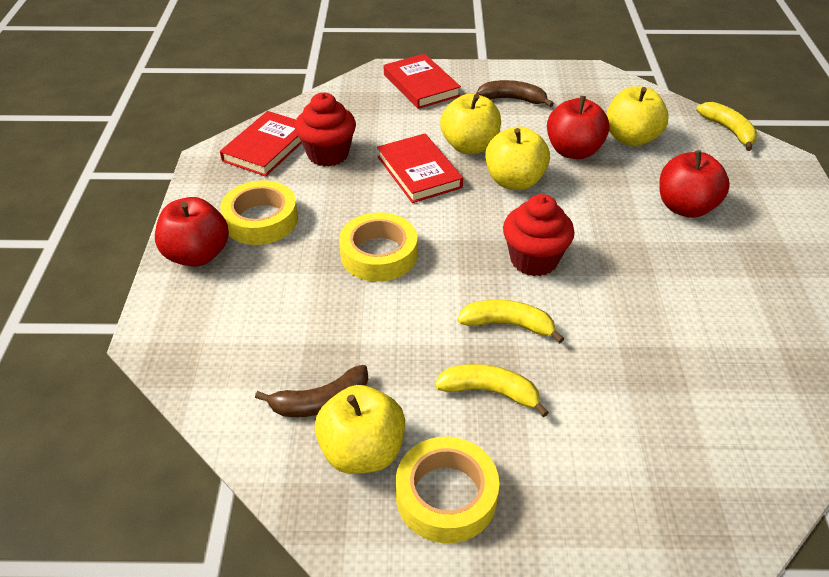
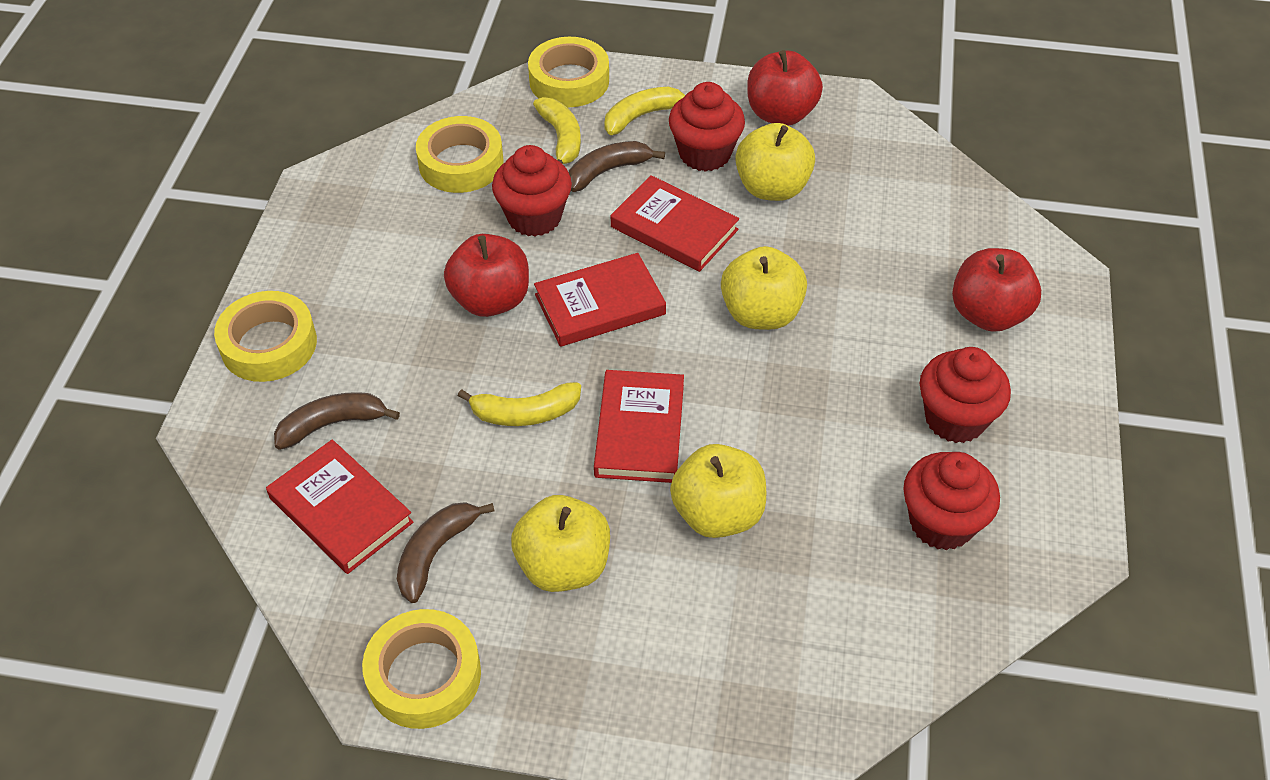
brown banana: 2 -> 3
red book: 3 -> 4
red cupcake: 2 -> 4
yellow tape: 3 -> 4

